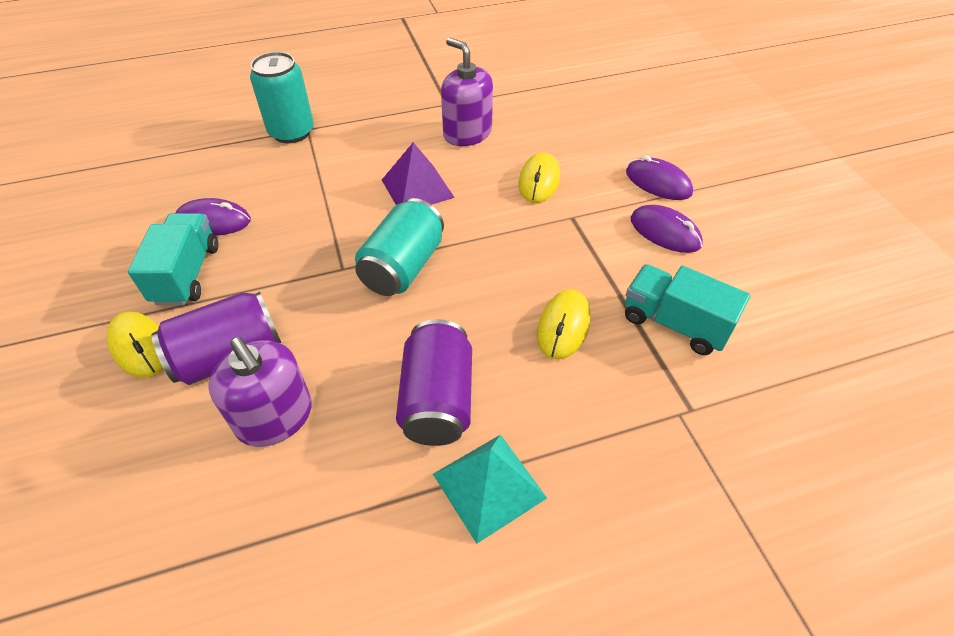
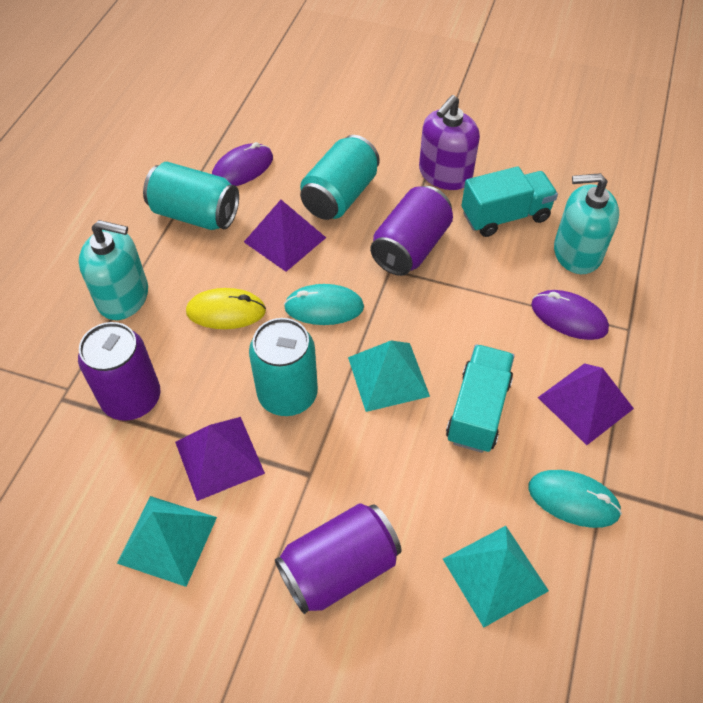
purple can: 2 -> 3
purple mouse: 3 -> 2
purple pyramid: 1 -> 3
purple soap dispenser: 2 -> 1
turquoise can: 2 -> 3
turquoise mouse: 0 -> 2
turquoise pyramid: 1 -> 3
turquoise soap dispenser: 0 -> 2
yellow mouse: 3 -> 1

